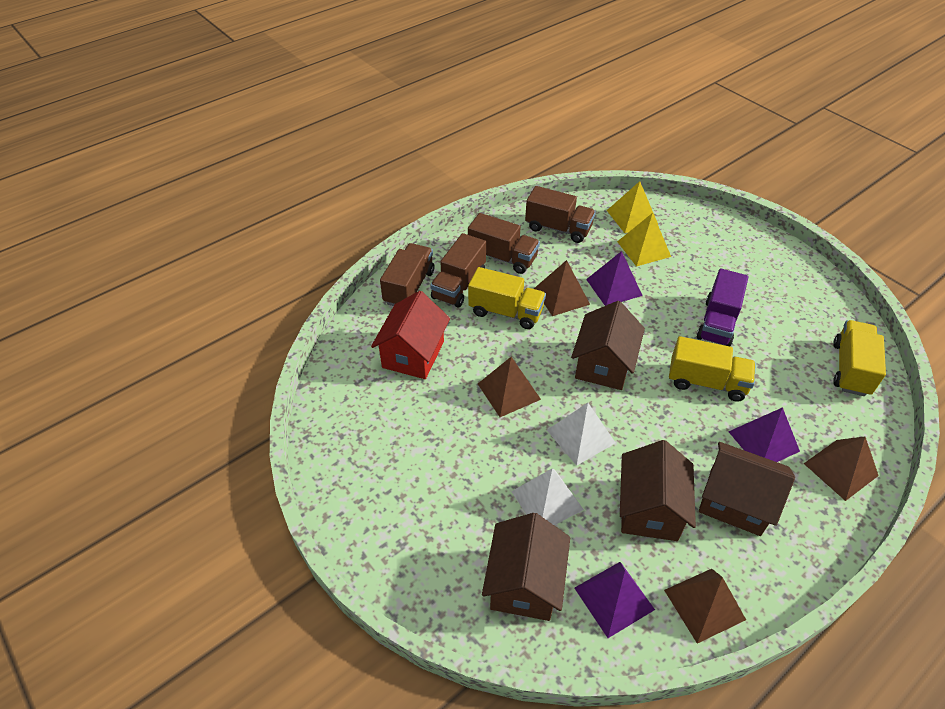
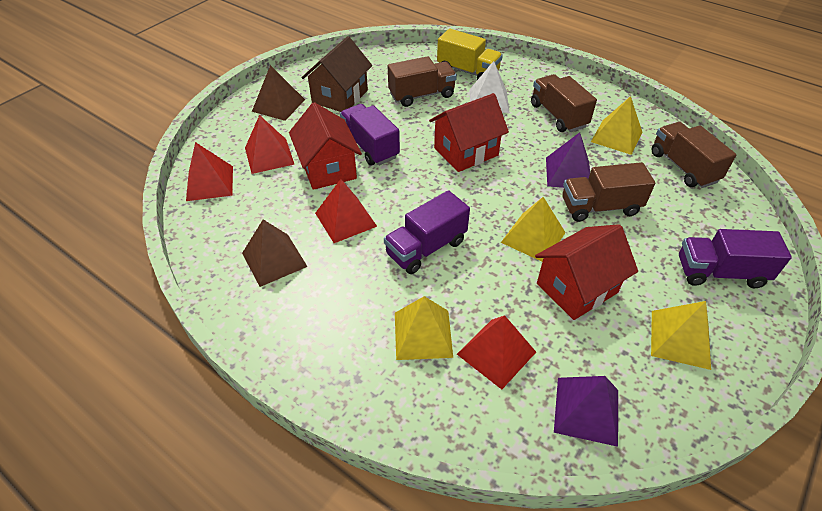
brown house: 4 -> 1
brown pyramid: 4 -> 2
purple pyramid: 3 -> 2
purple truck: 1 -> 3
red house: 1 -> 3
red pyramid: 0 -> 4
white pyramid: 2 -> 1
yellow pyramid: 2 -> 4
yellow truck: 3 -> 1

